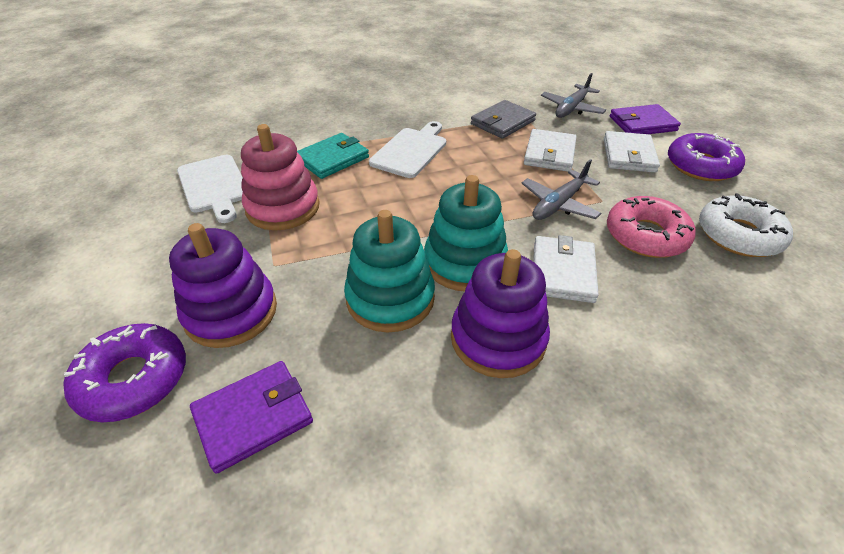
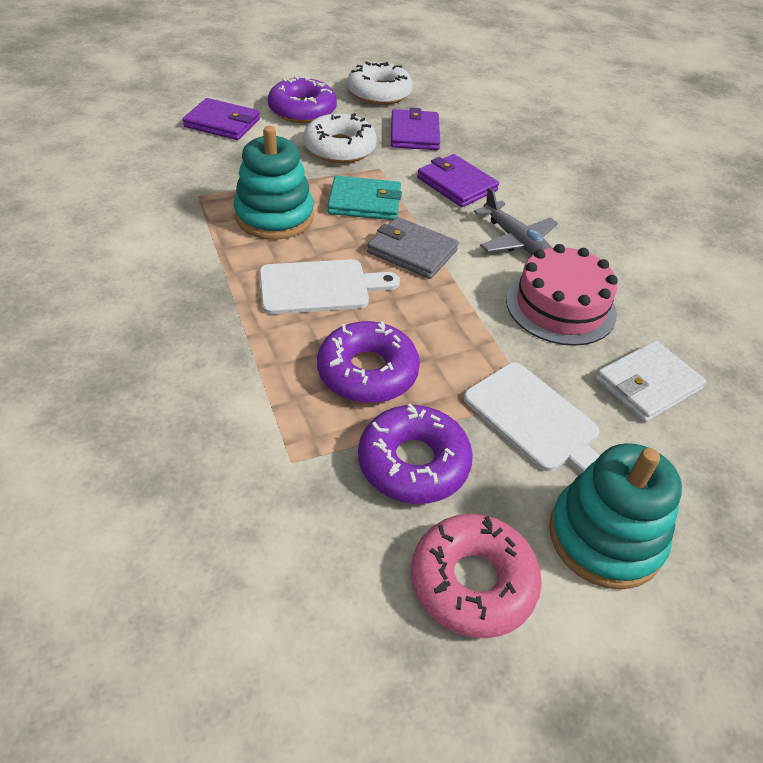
grey plane: 2 -> 1
pink cake: 0 -> 1
pink stacking toy: 1 -> 0
purple donut: 2 -> 3
purple stacking toy: 2 -> 0
purple wallet: 2 -> 3
white donut: 1 -> 2
white wallet: 3 -> 1

